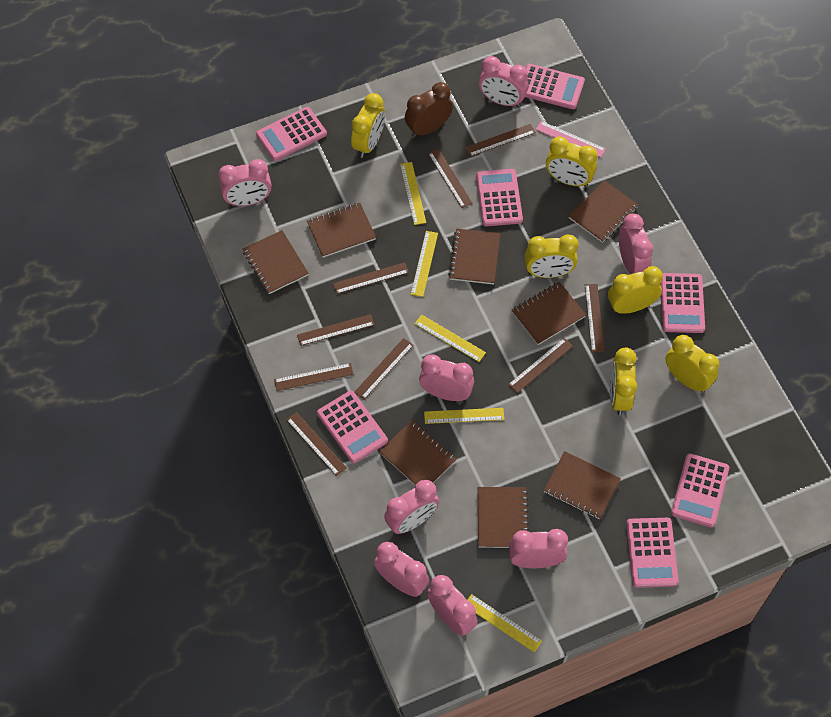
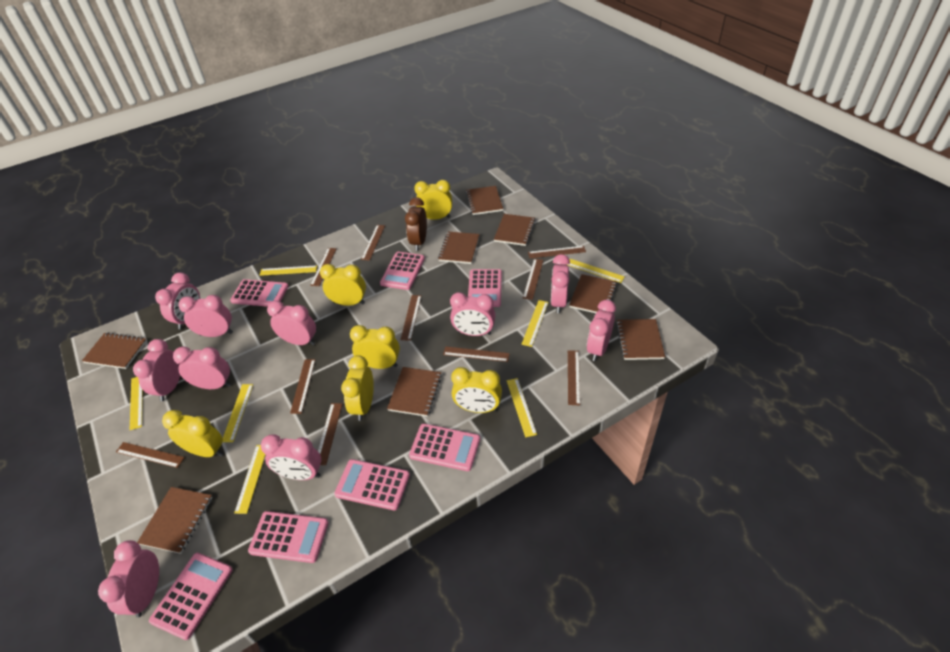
brown ruler: 9 -> 10
pink clock: 8 -> 10
pink ruler: 1 -> 0
yellow ruler: 5 -> 7

